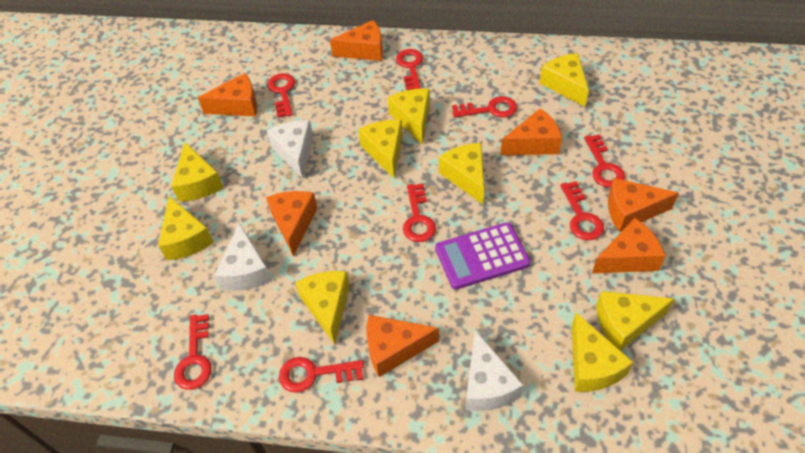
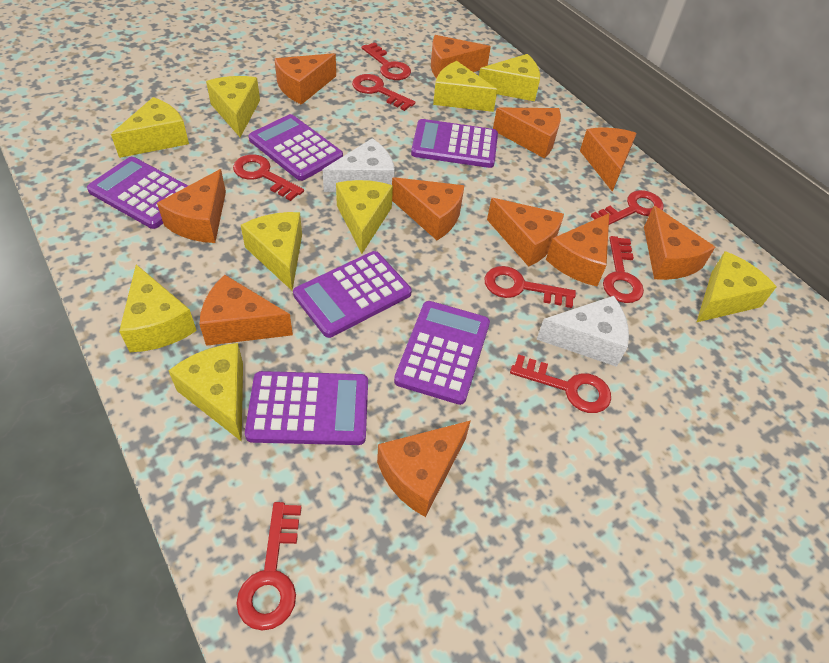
orange cheese: 7 -> 11
purple calculator: 1 -> 6
white cheese: 3 -> 2

